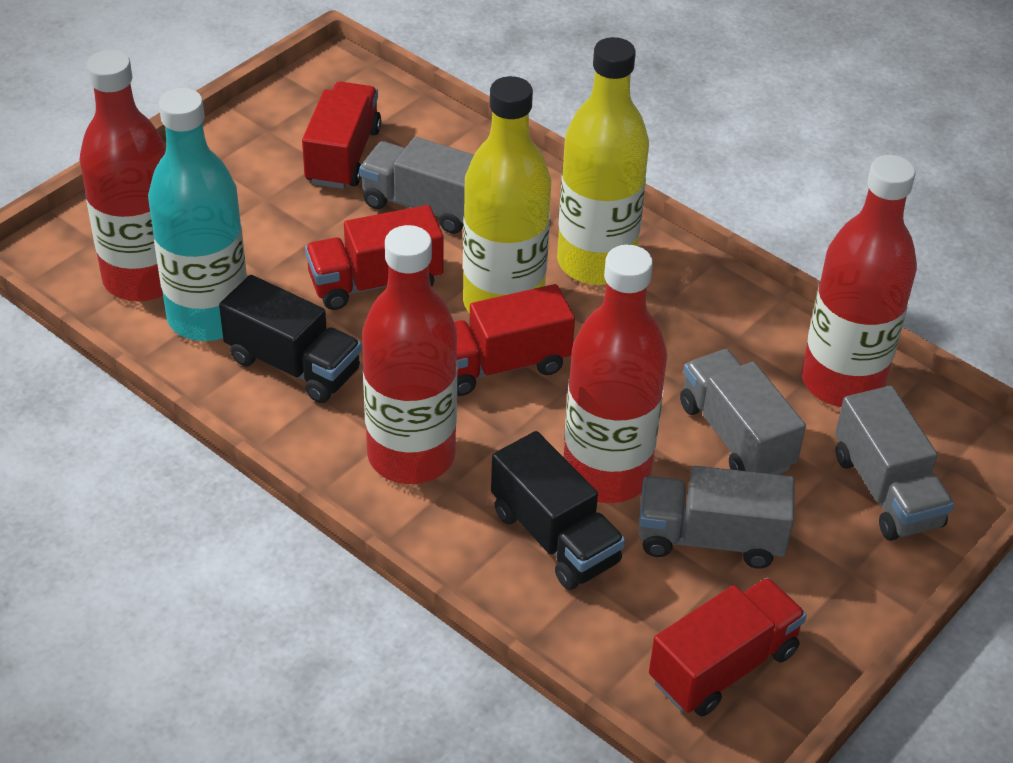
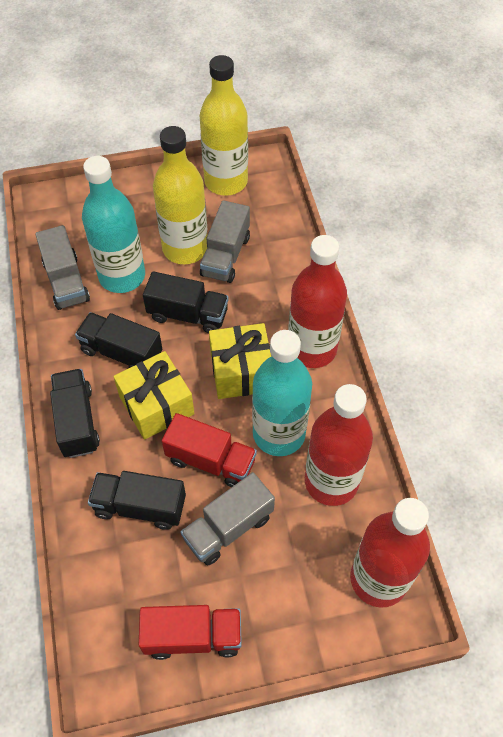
black truck: 2 -> 4
grey truck: 4 -> 3
red bottle: 4 -> 3
red truck: 4 -> 2
turquoise bottle: 1 -> 2
yellow gift: 0 -> 2

